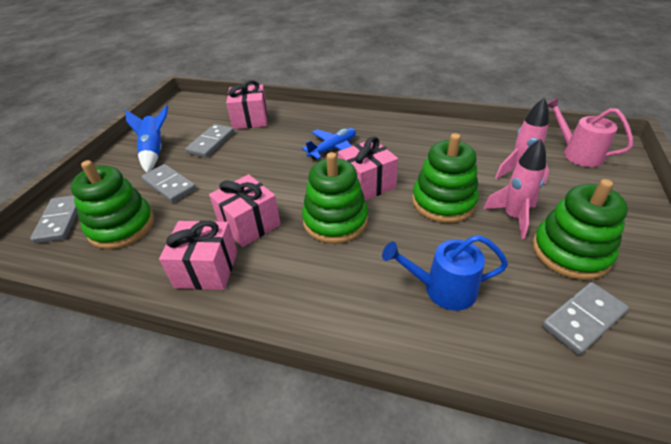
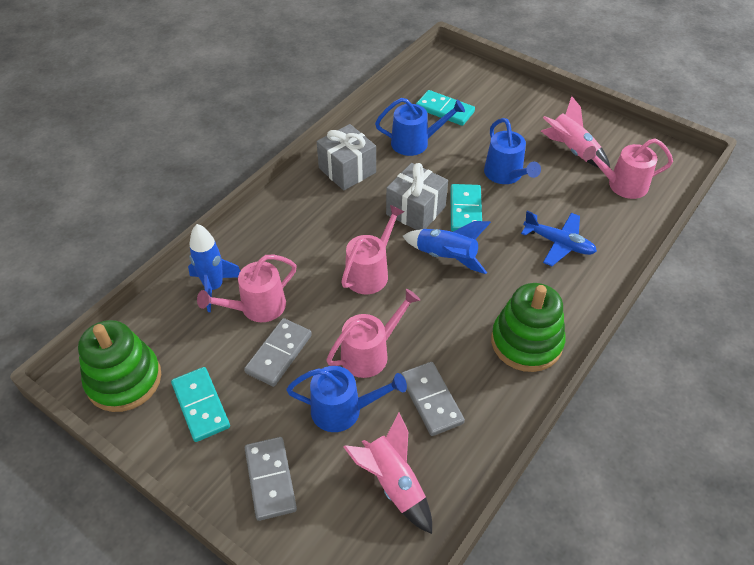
blue rocket: 1 -> 2
blue watering can: 1 -> 3
green stacking toy: 4 -> 2
grey domino: 4 -> 3
grey gift: 0 -> 2
pink gift: 4 -> 0
pink watering can: 1 -> 4
turquoise domino: 0 -> 3

